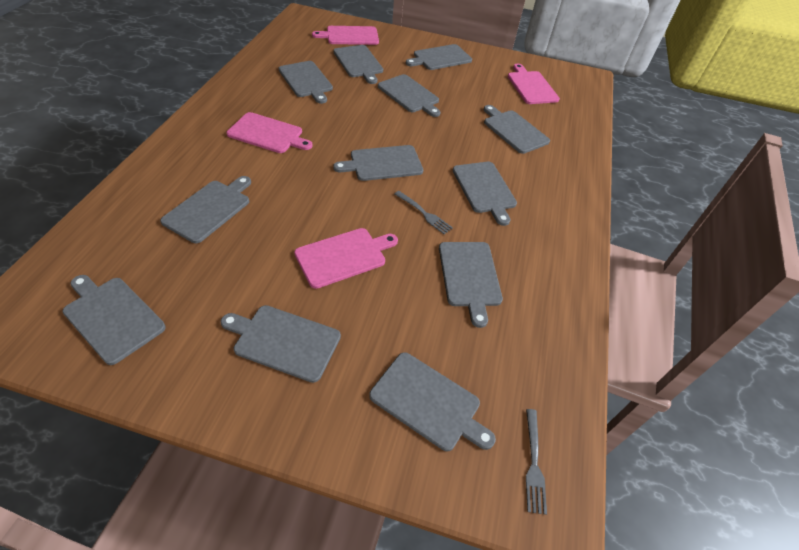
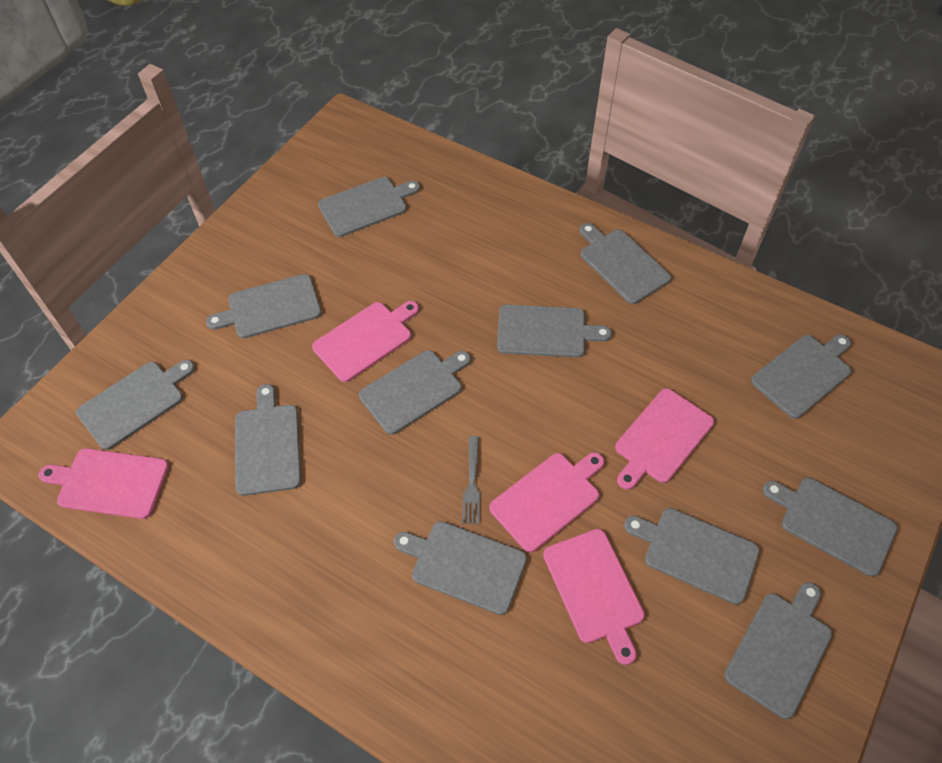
grey fork: 2 -> 1
pink cutting board: 4 -> 5

